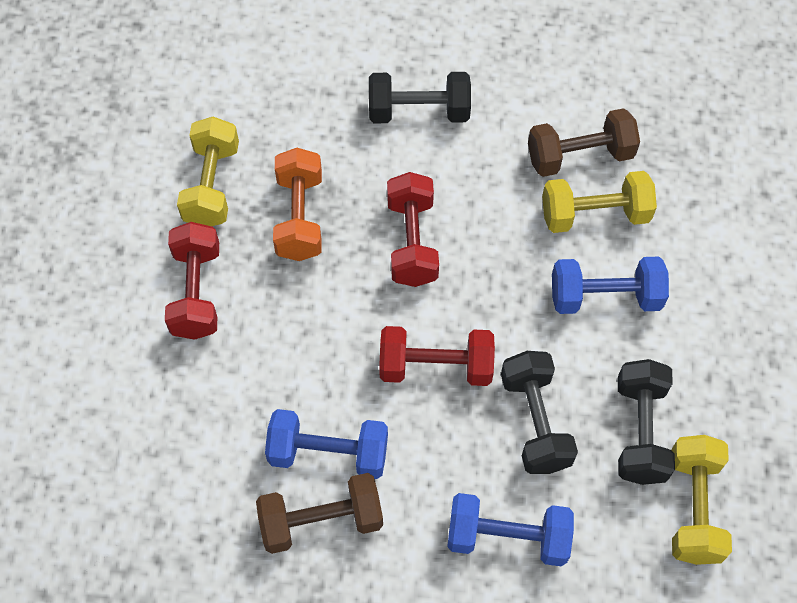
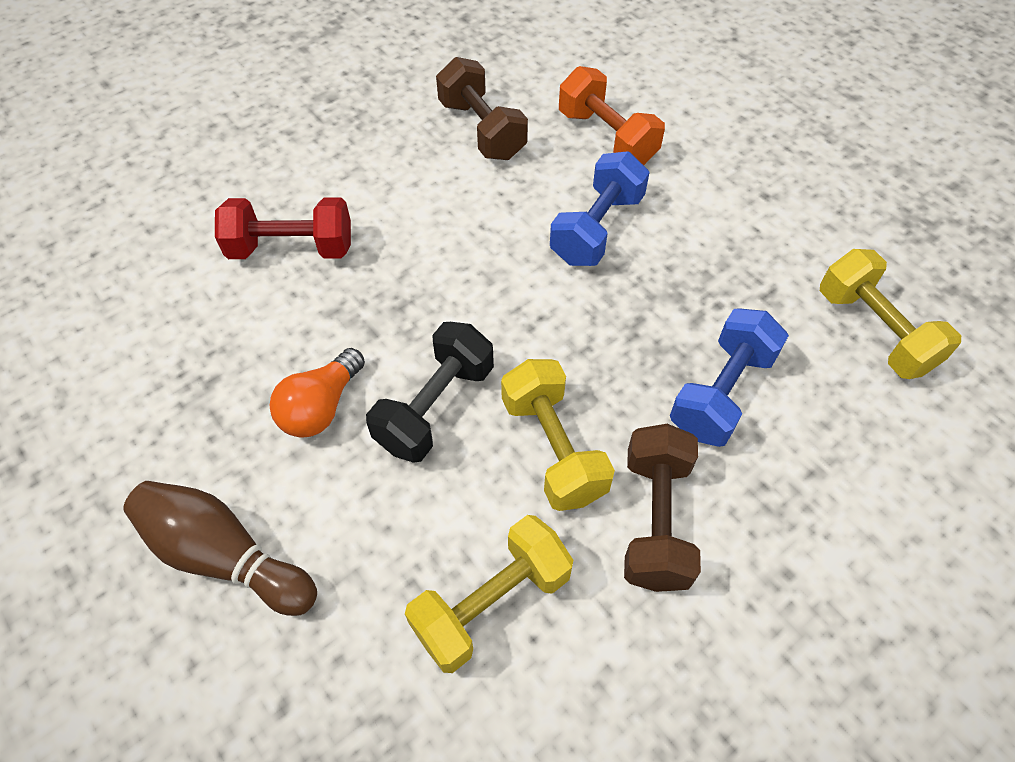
black dumbbell: 3 -> 1
blue dumbbell: 3 -> 2
brown bowling pin: 0 -> 1
orange light bulb: 0 -> 1
red dumbbell: 3 -> 1

